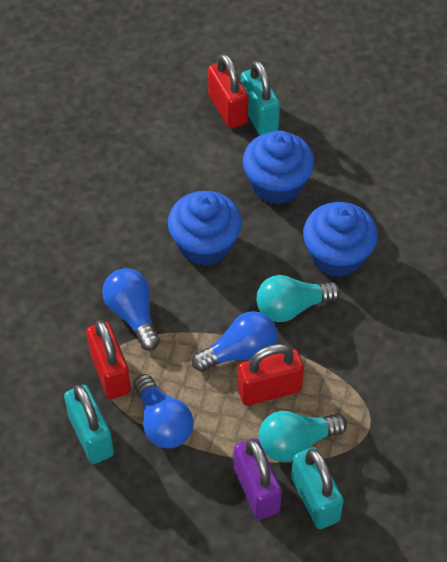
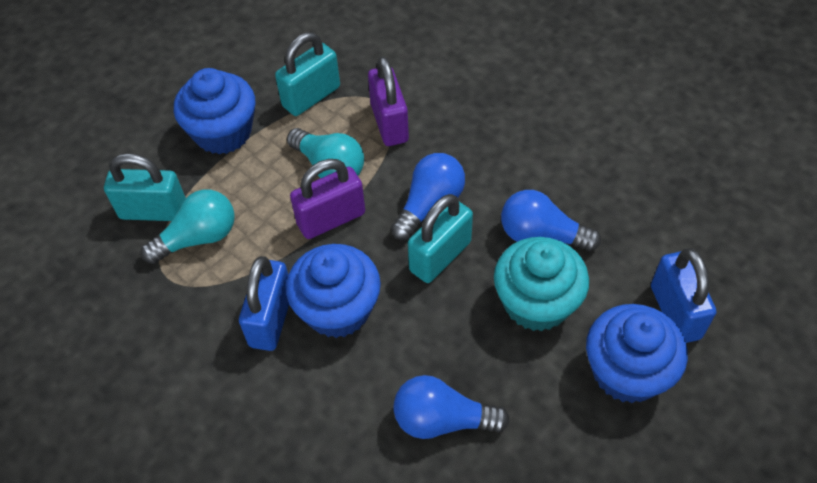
blue padlock: 0 -> 2
purple padlock: 1 -> 2
red padlock: 3 -> 0
turquoise cupcake: 0 -> 1

